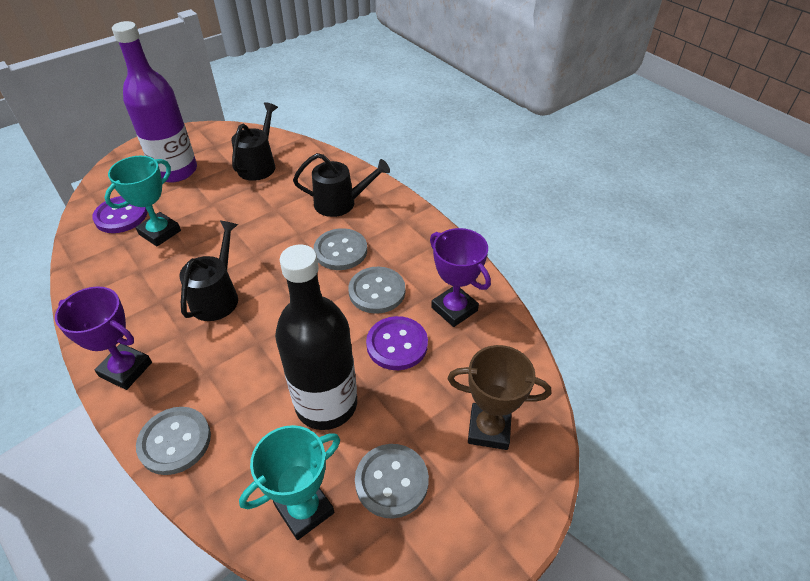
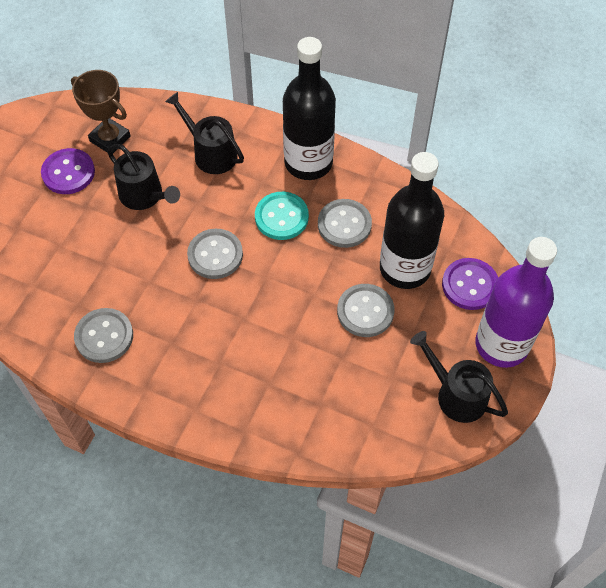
black bottle: 1 -> 2
purple trophy: 2 -> 0
turquoise button: 0 -> 1
turquoise trophy: 2 -> 0

